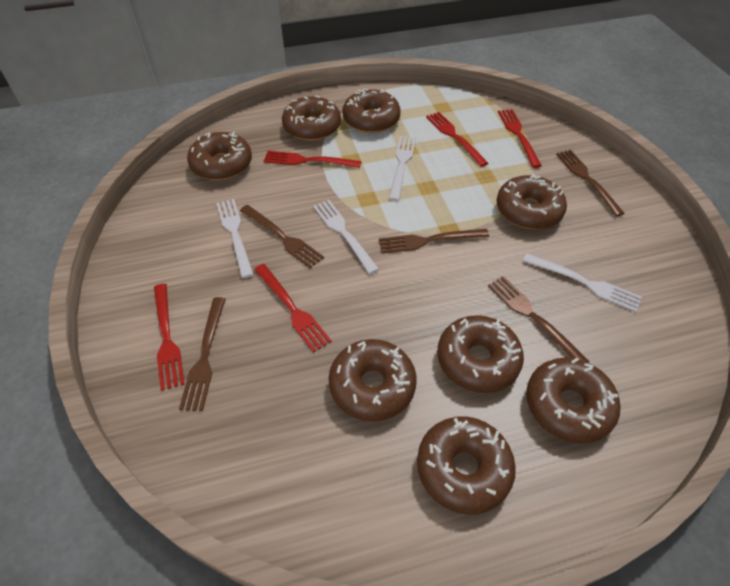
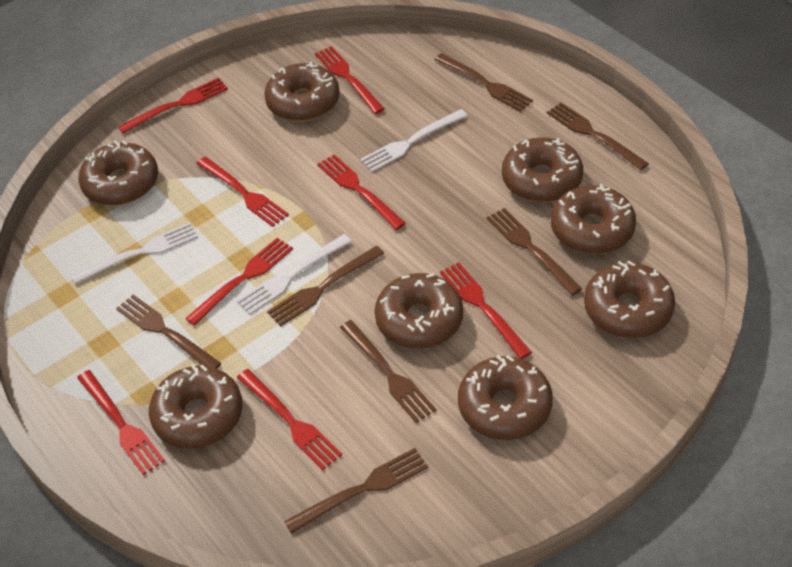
brown fork: 5 -> 7
red fork: 5 -> 8
white fork: 4 -> 3

